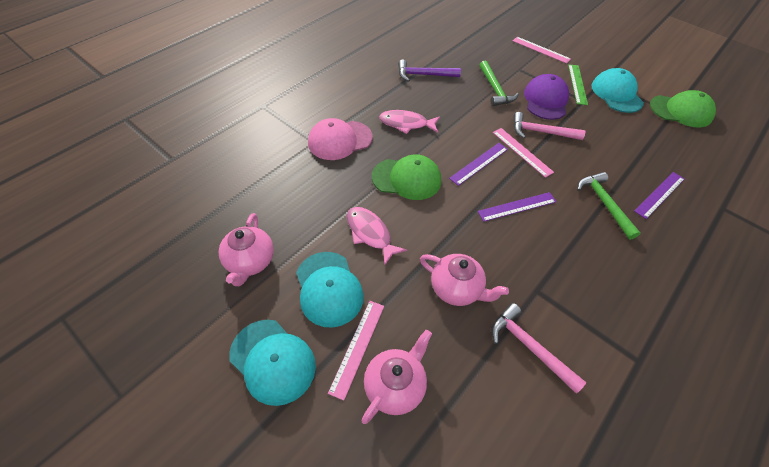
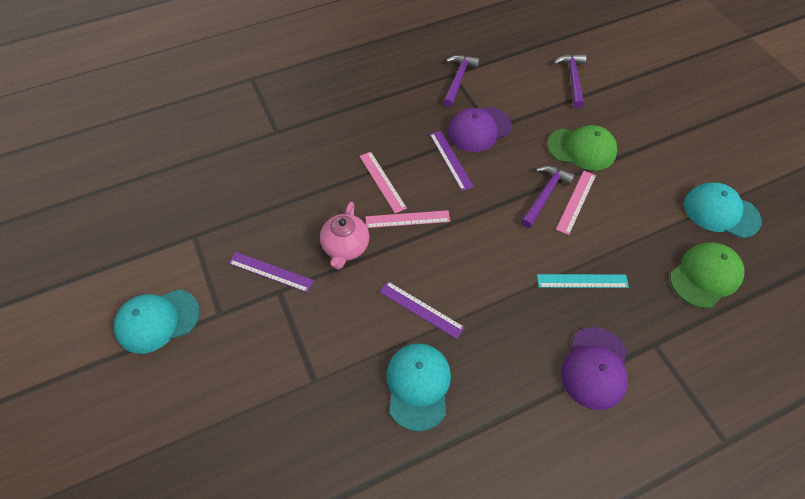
green hammer: 2 -> 0
green ruler: 1 -> 0
pink cap: 1 -> 0
pink fish: 2 -> 0
pink hammer: 2 -> 0
pink teapot: 3 -> 1
purple cap: 1 -> 2
purple hammer: 1 -> 3
turquoise ruler: 0 -> 1

